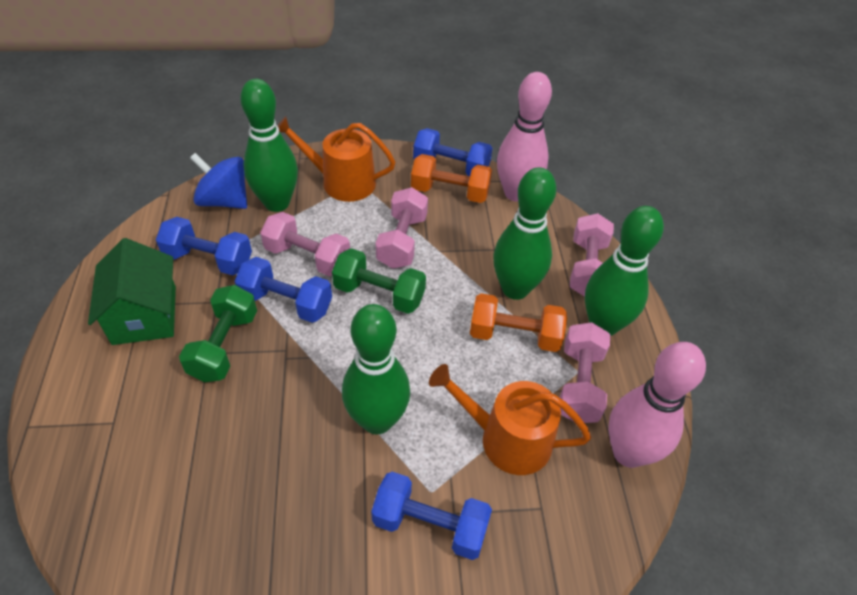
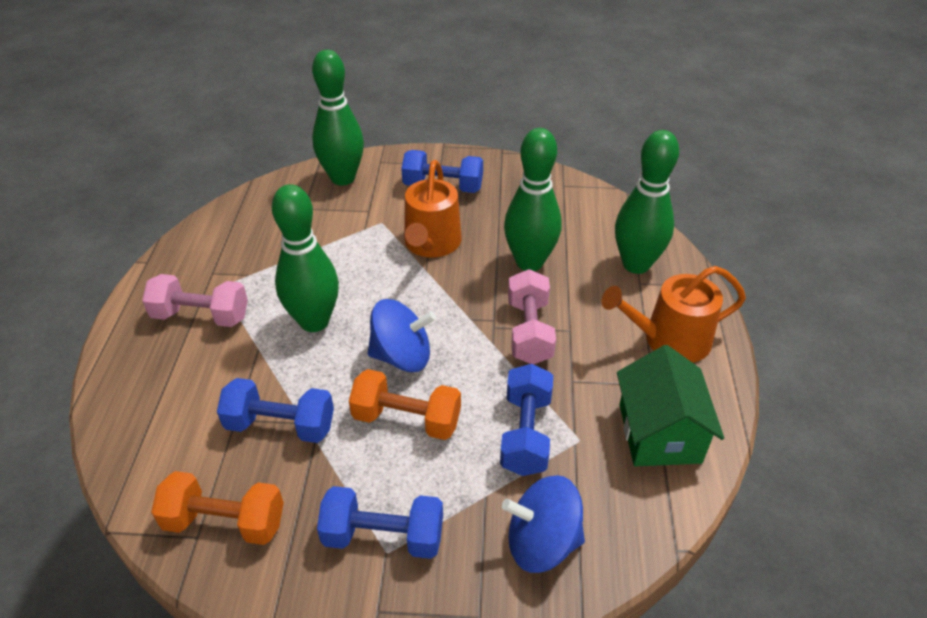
blue spinning top: 1 -> 2
green dumbbell: 2 -> 0
pink bowling pin: 2 -> 0
pink dumbbell: 4 -> 2

